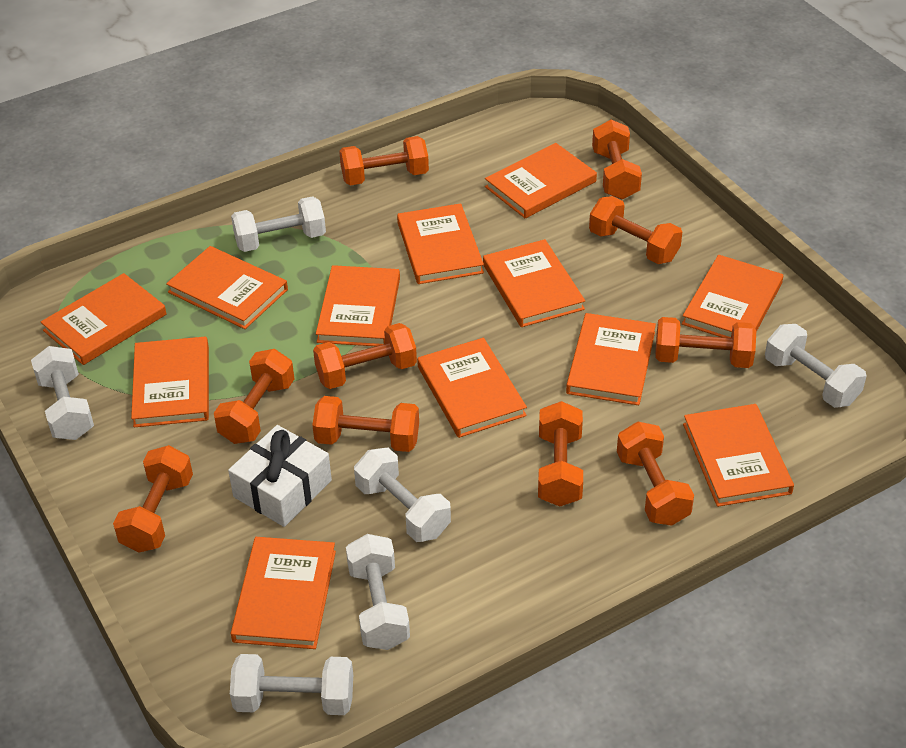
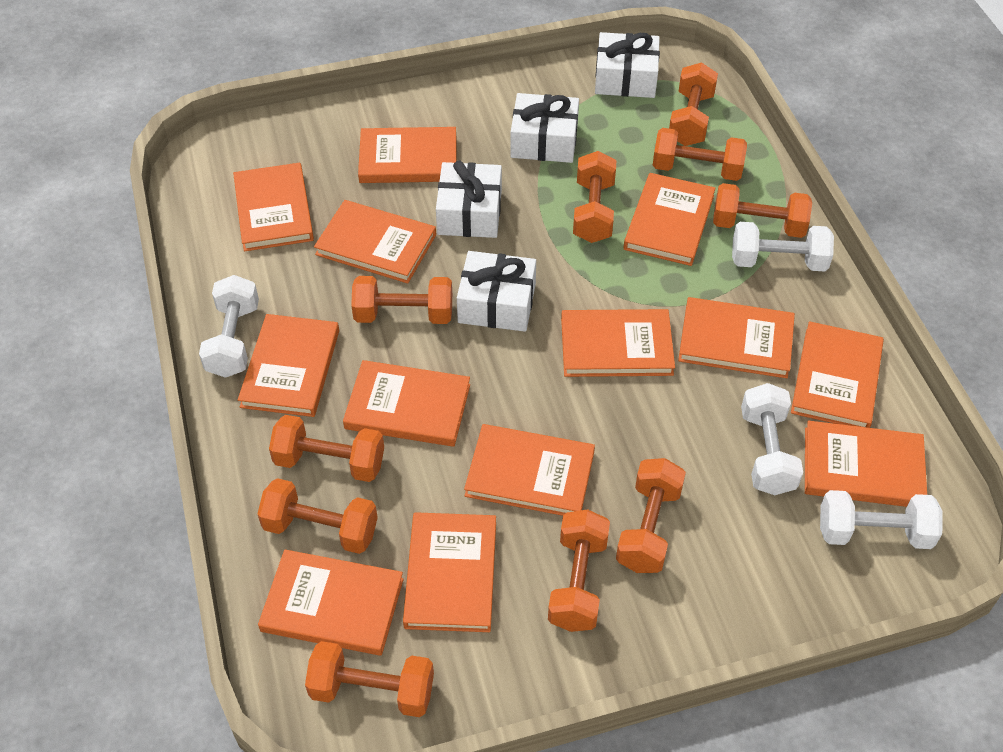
orange book: 12 -> 13
white dumbbell: 6 -> 4
white gift: 1 -> 4

